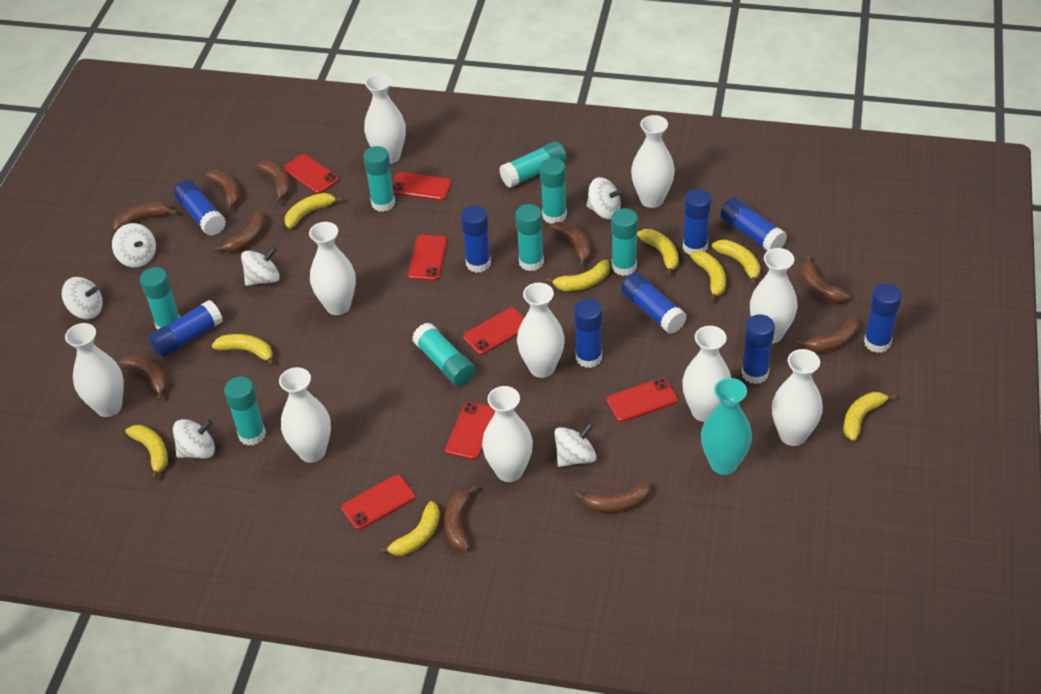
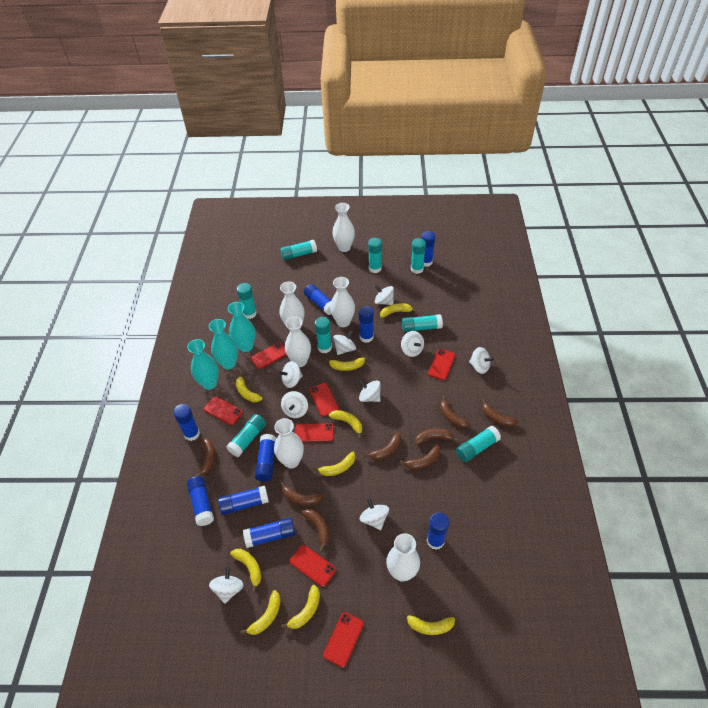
brown banana: 10 -> 8
turquoise vase: 1 -> 3
white spinning top: 6 -> 9
white vase: 10 -> 6

